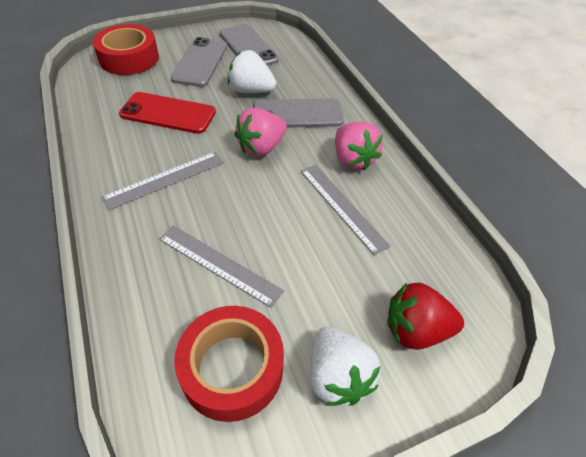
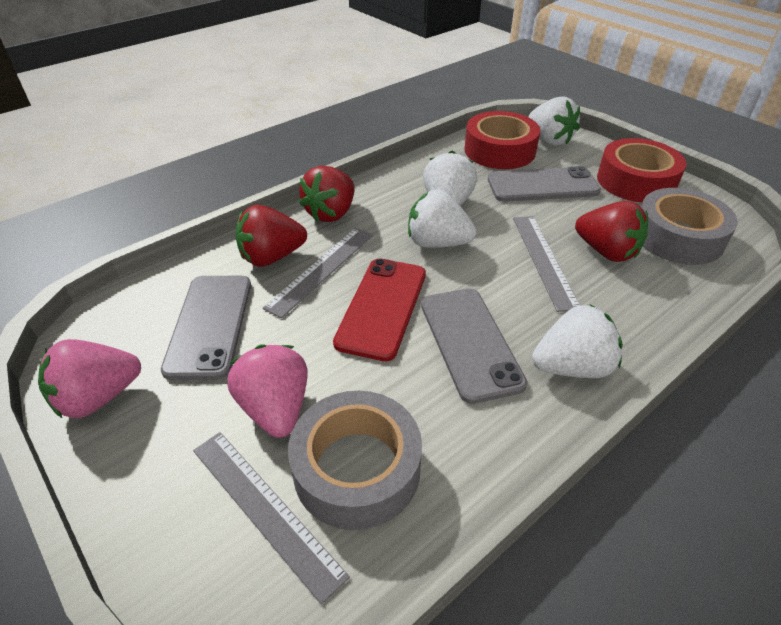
grey tape: 0 -> 2
red strawberry: 1 -> 3
white strawberry: 2 -> 4

